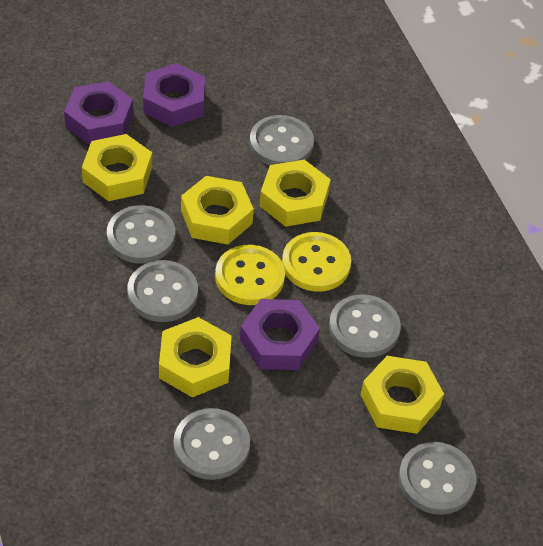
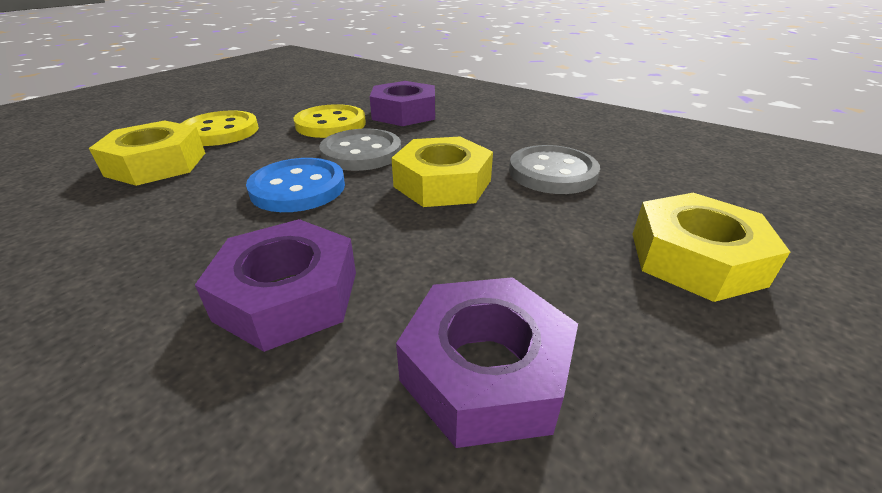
blue button: 0 -> 1
grey button: 6 -> 2
yellow nut: 5 -> 3

